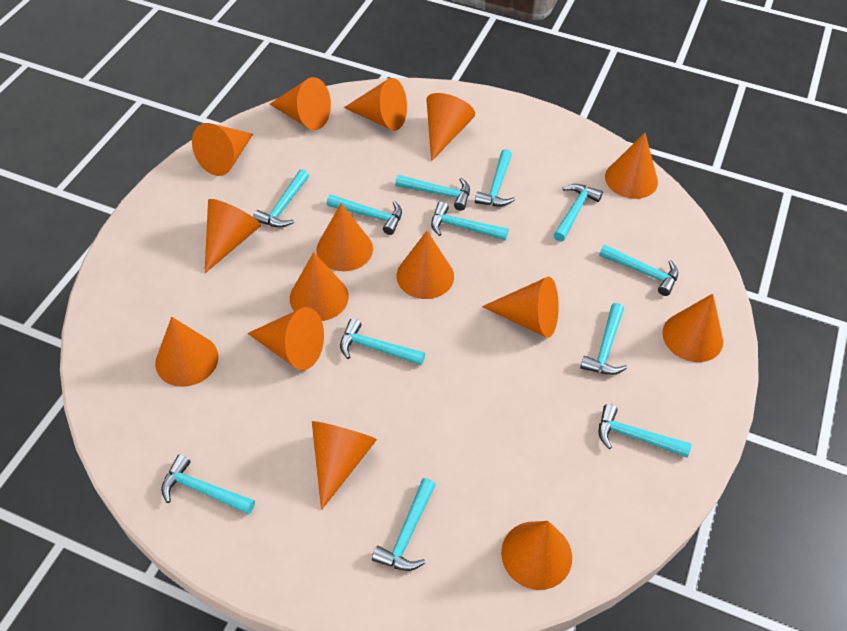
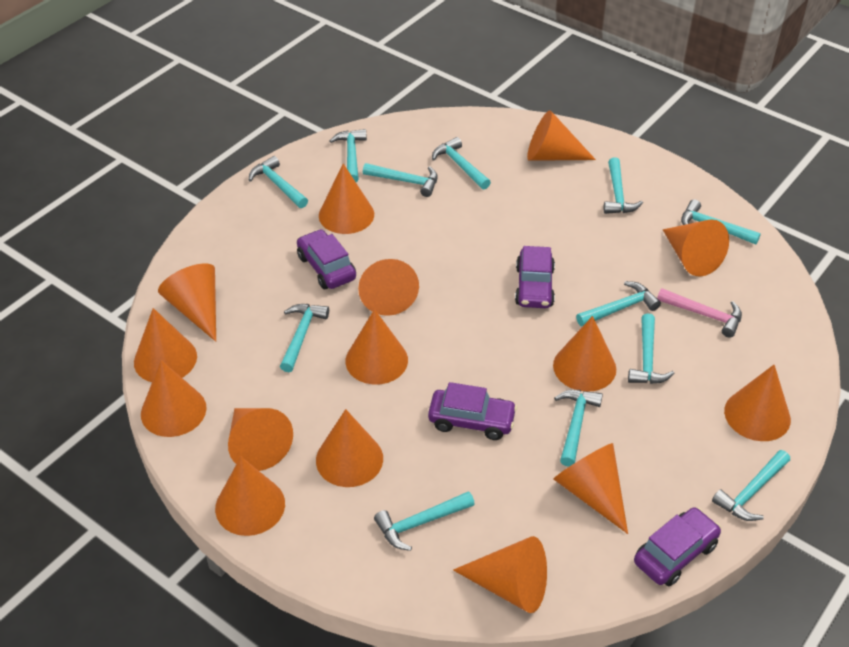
pink hammer: 0 -> 1
purple car: 0 -> 4

